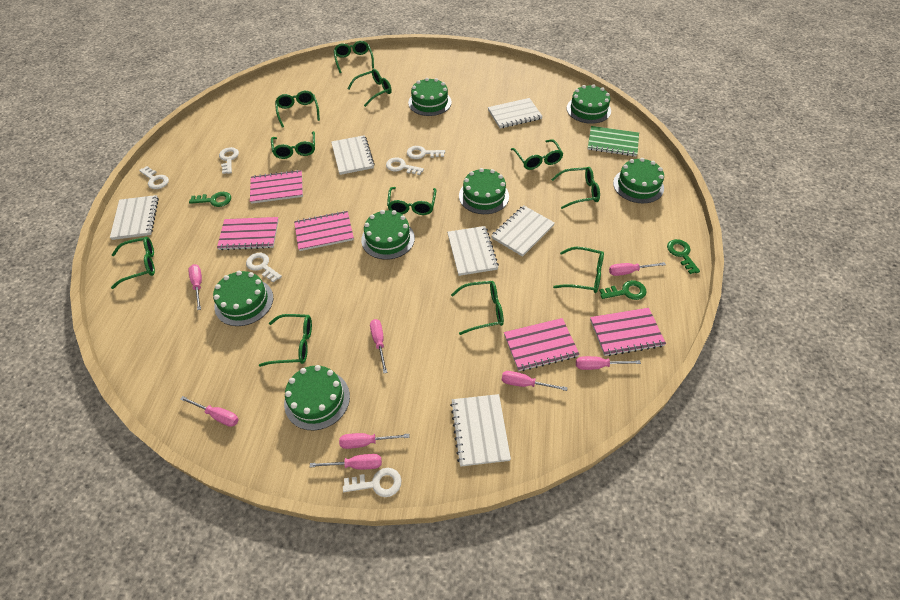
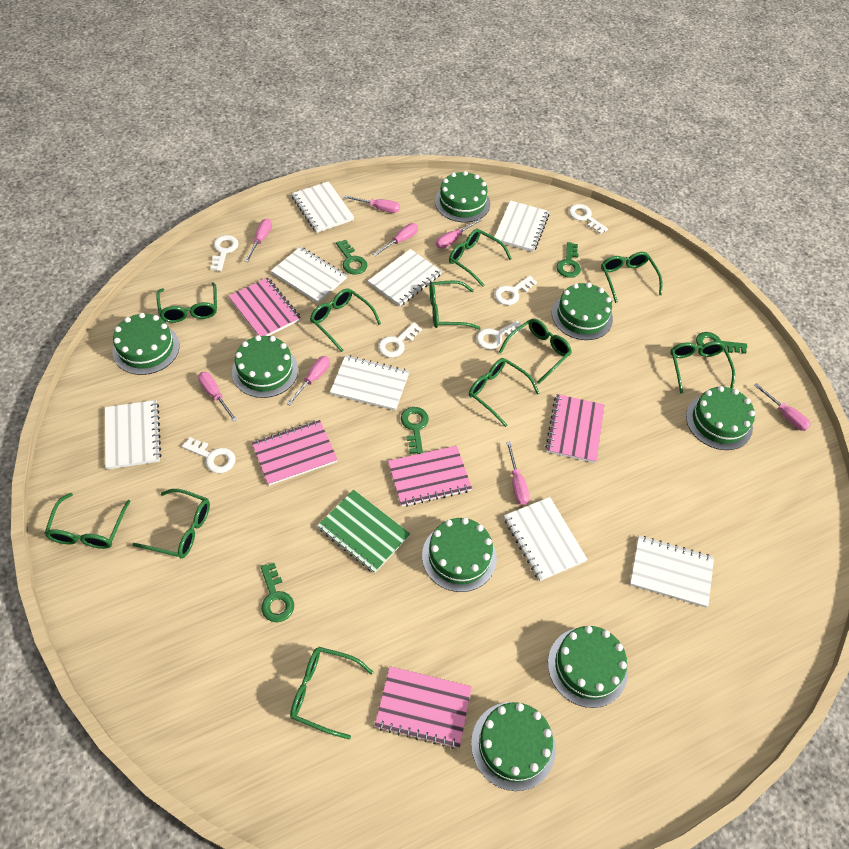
green cake: 7 -> 8
green key: 3 -> 5
white notebook: 6 -> 8

